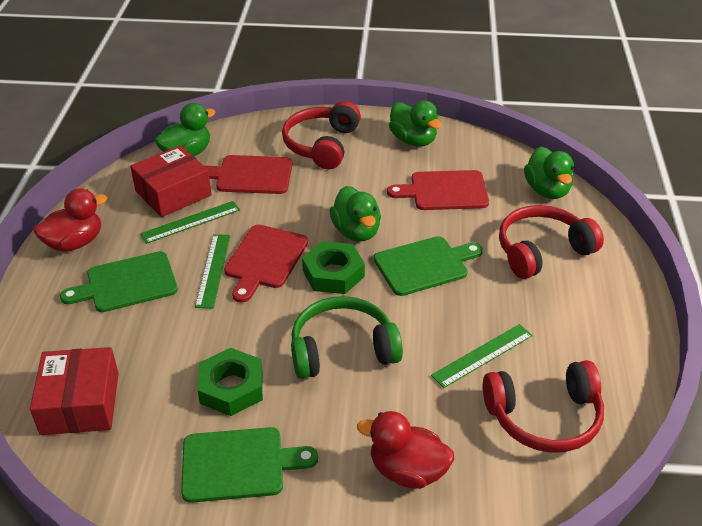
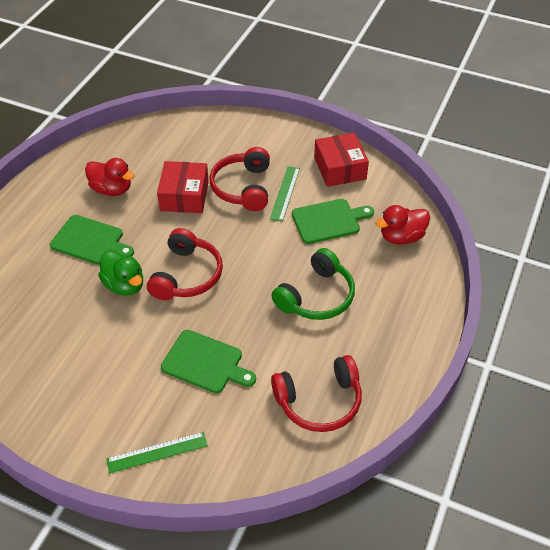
green duck: 4 -> 1
green nut: 2 -> 0
green ruler: 3 -> 2
red cutting board: 3 -> 0

